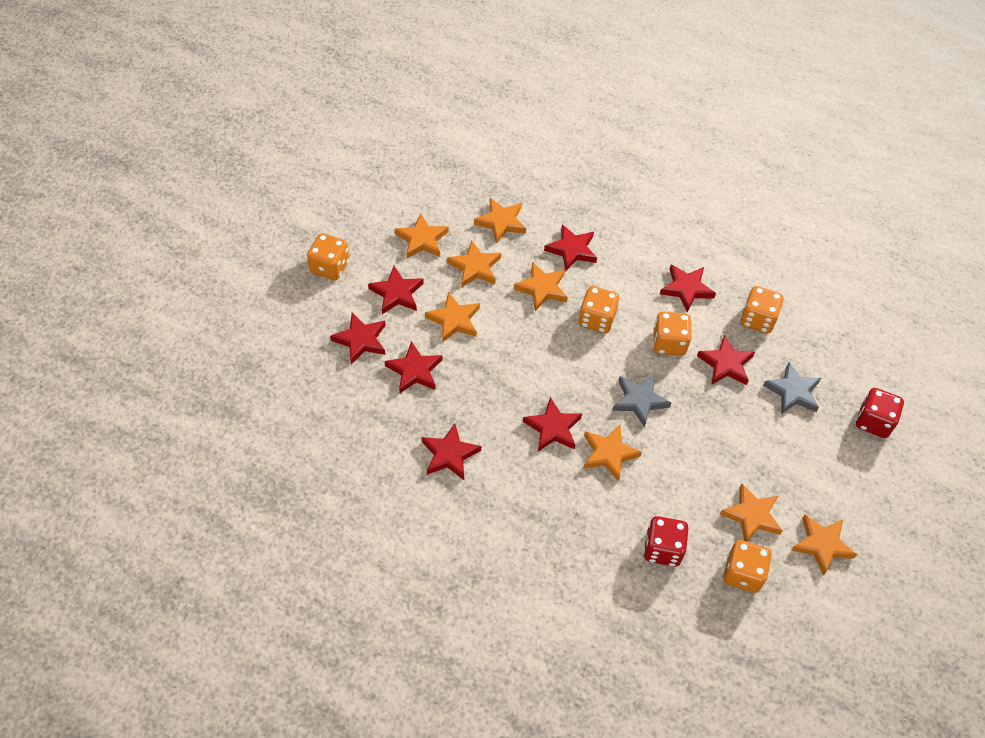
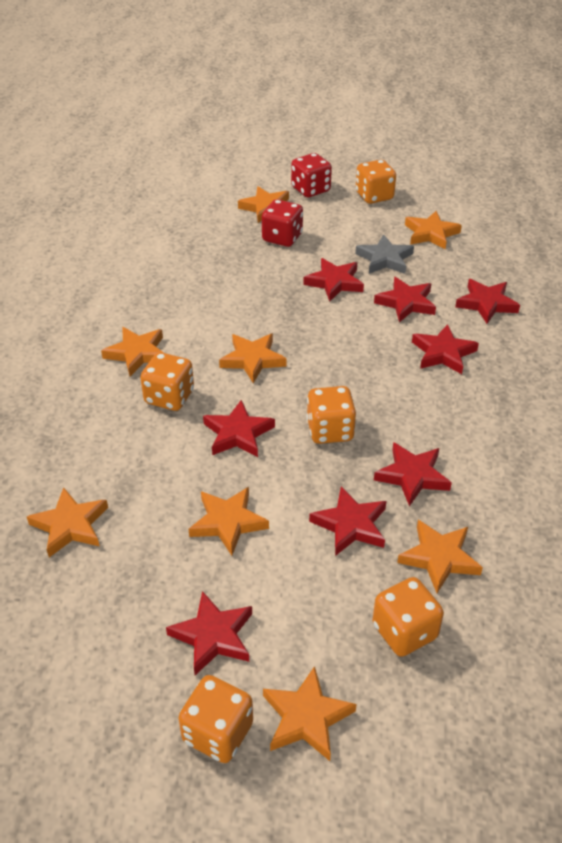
grey star: 2 -> 1

